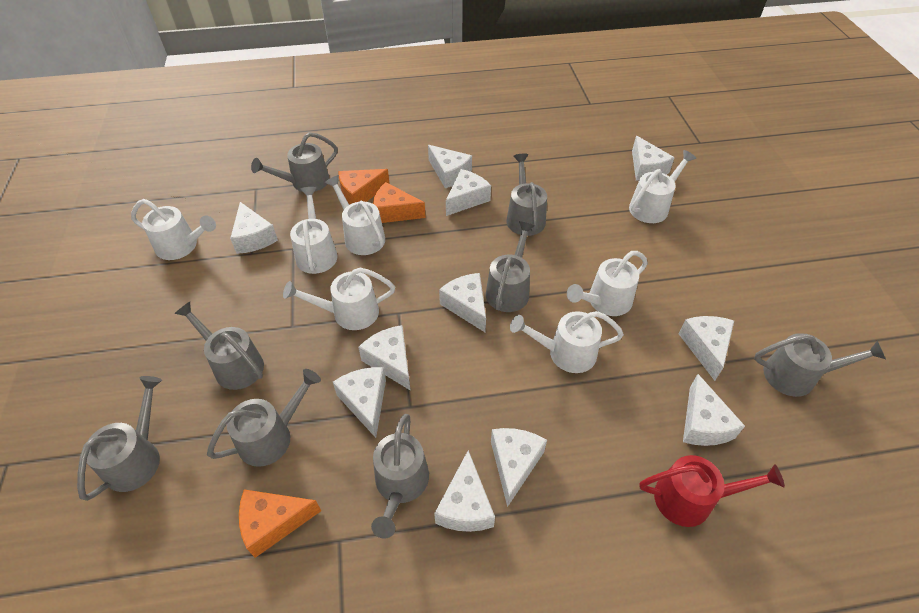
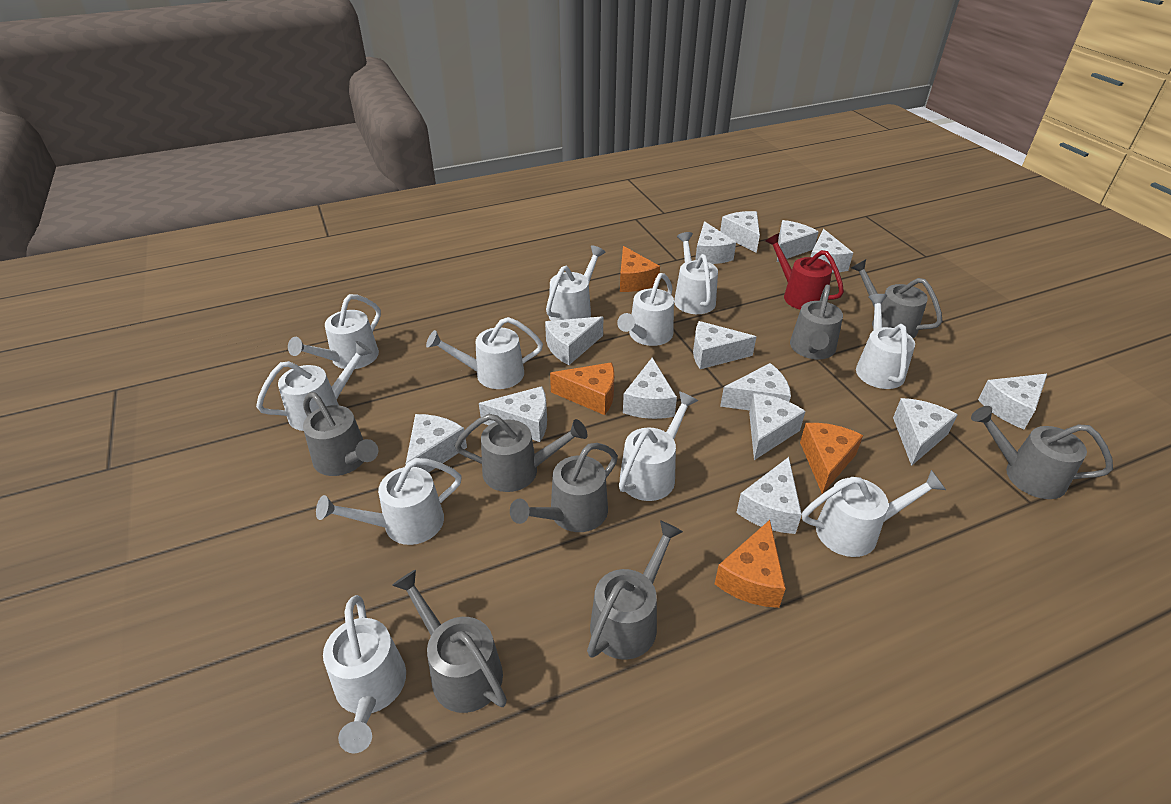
orange cheese: 3 -> 4
white cheese: 11 -> 14
white watering can: 7 -> 11

